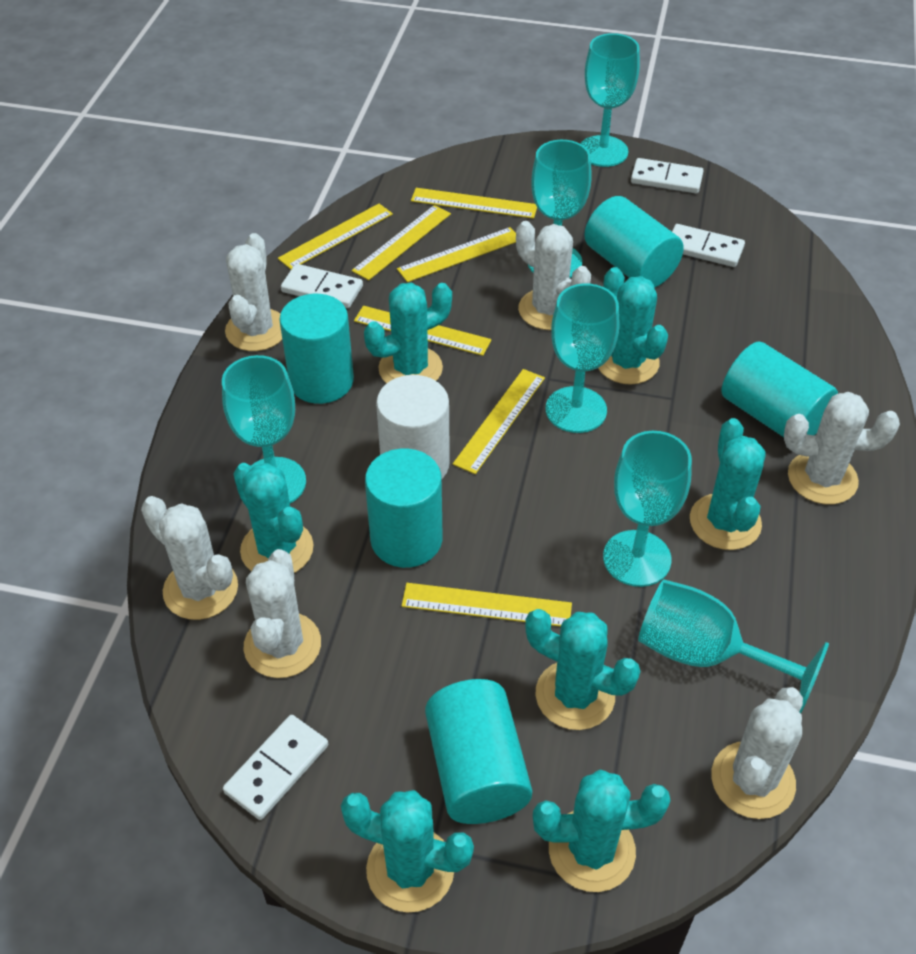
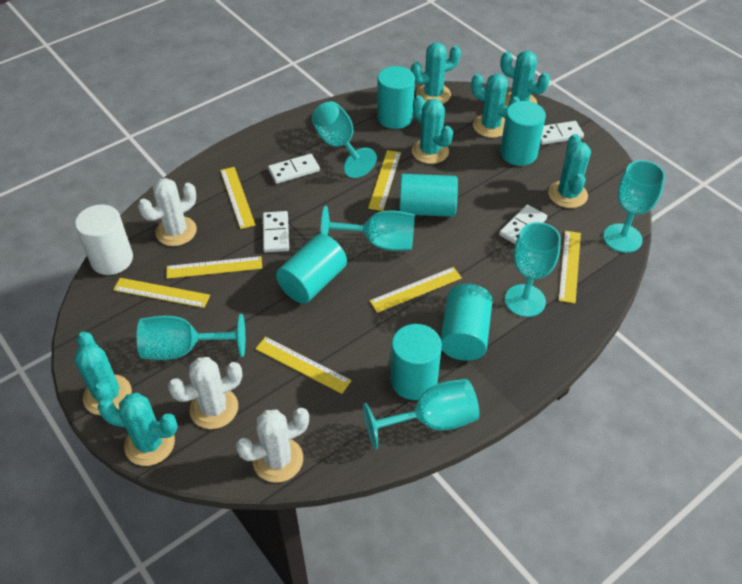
turquoise cylinder: 5 -> 6
white cactus: 6 -> 3

